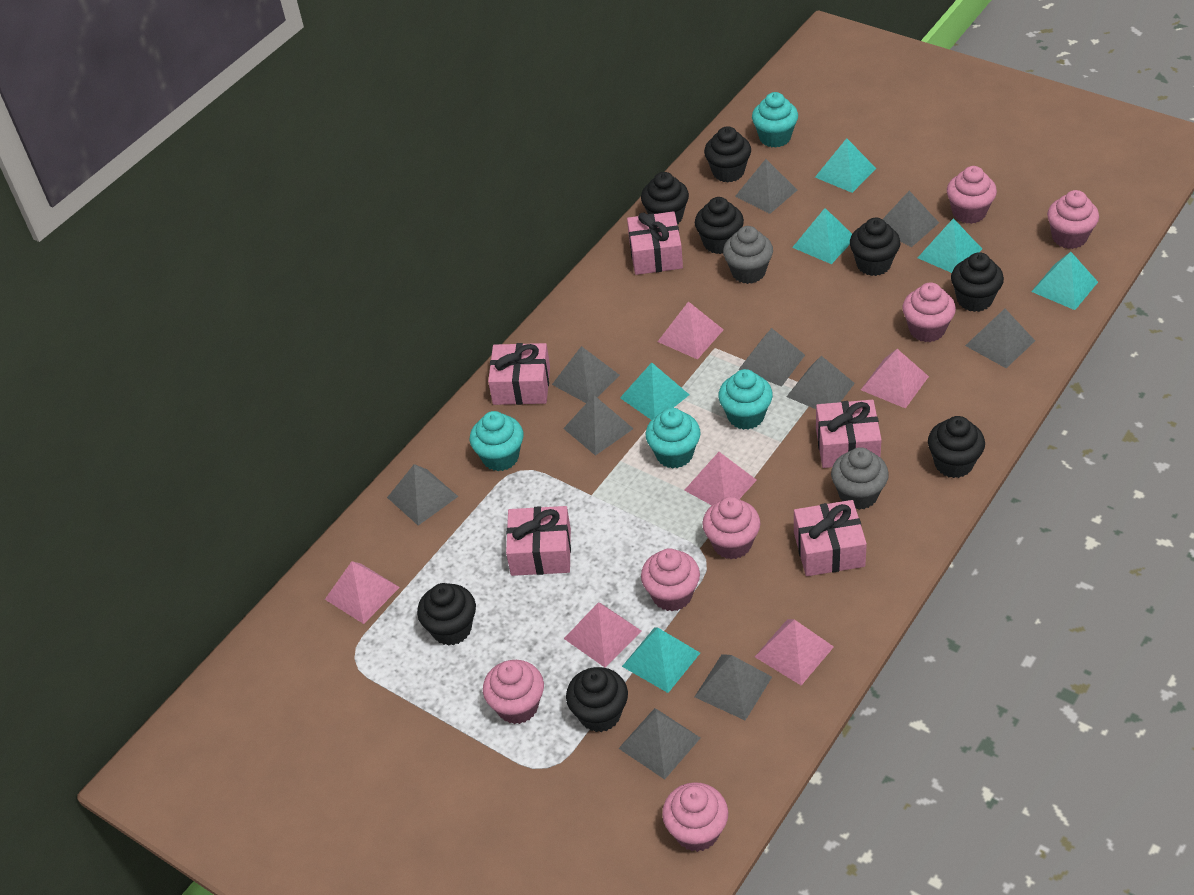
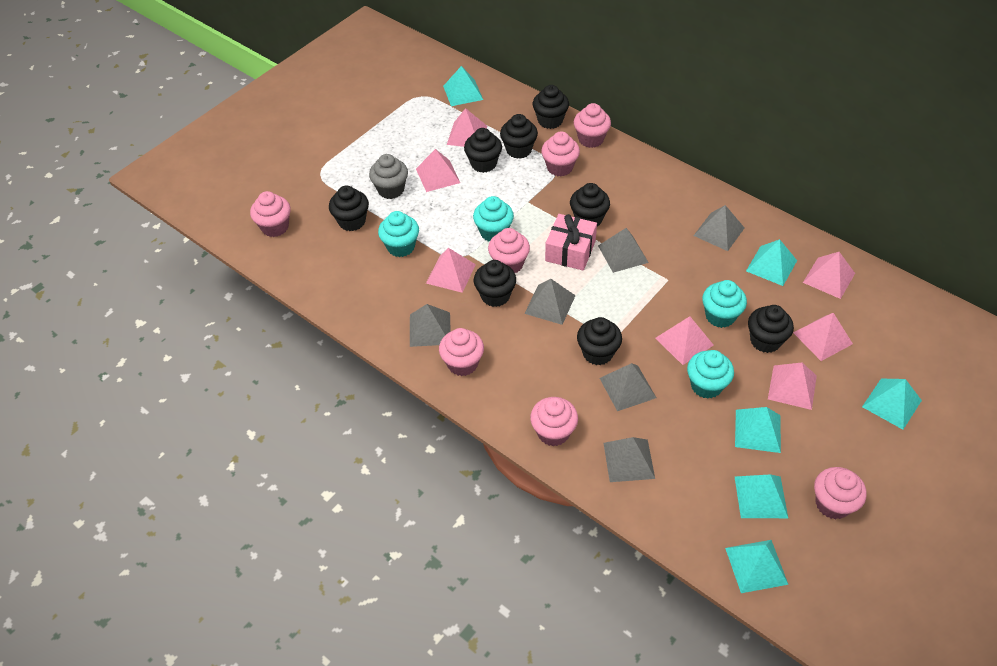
grey cupcake: 2 -> 1
grey pyramid: 10 -> 6
pink gift: 5 -> 1
pink pyramid: 6 -> 7

